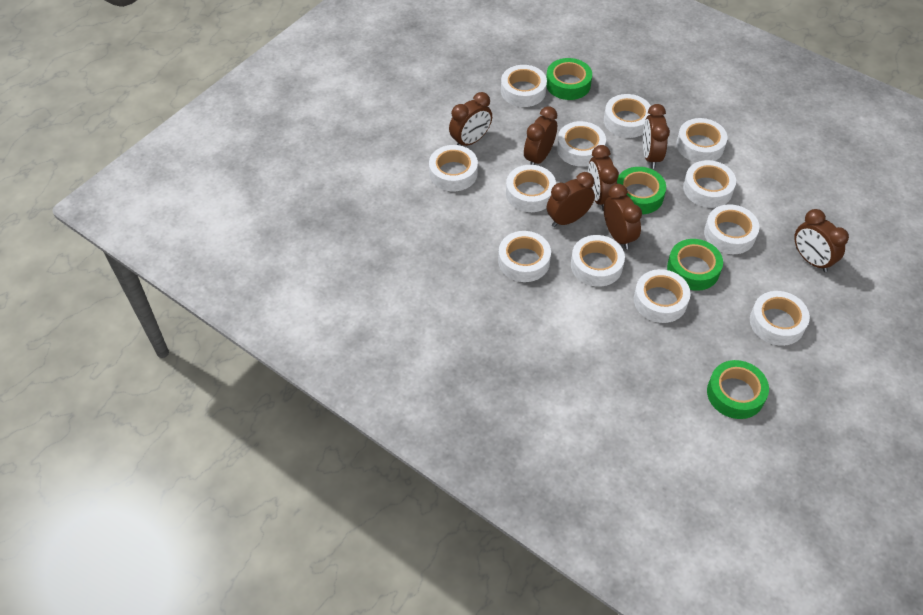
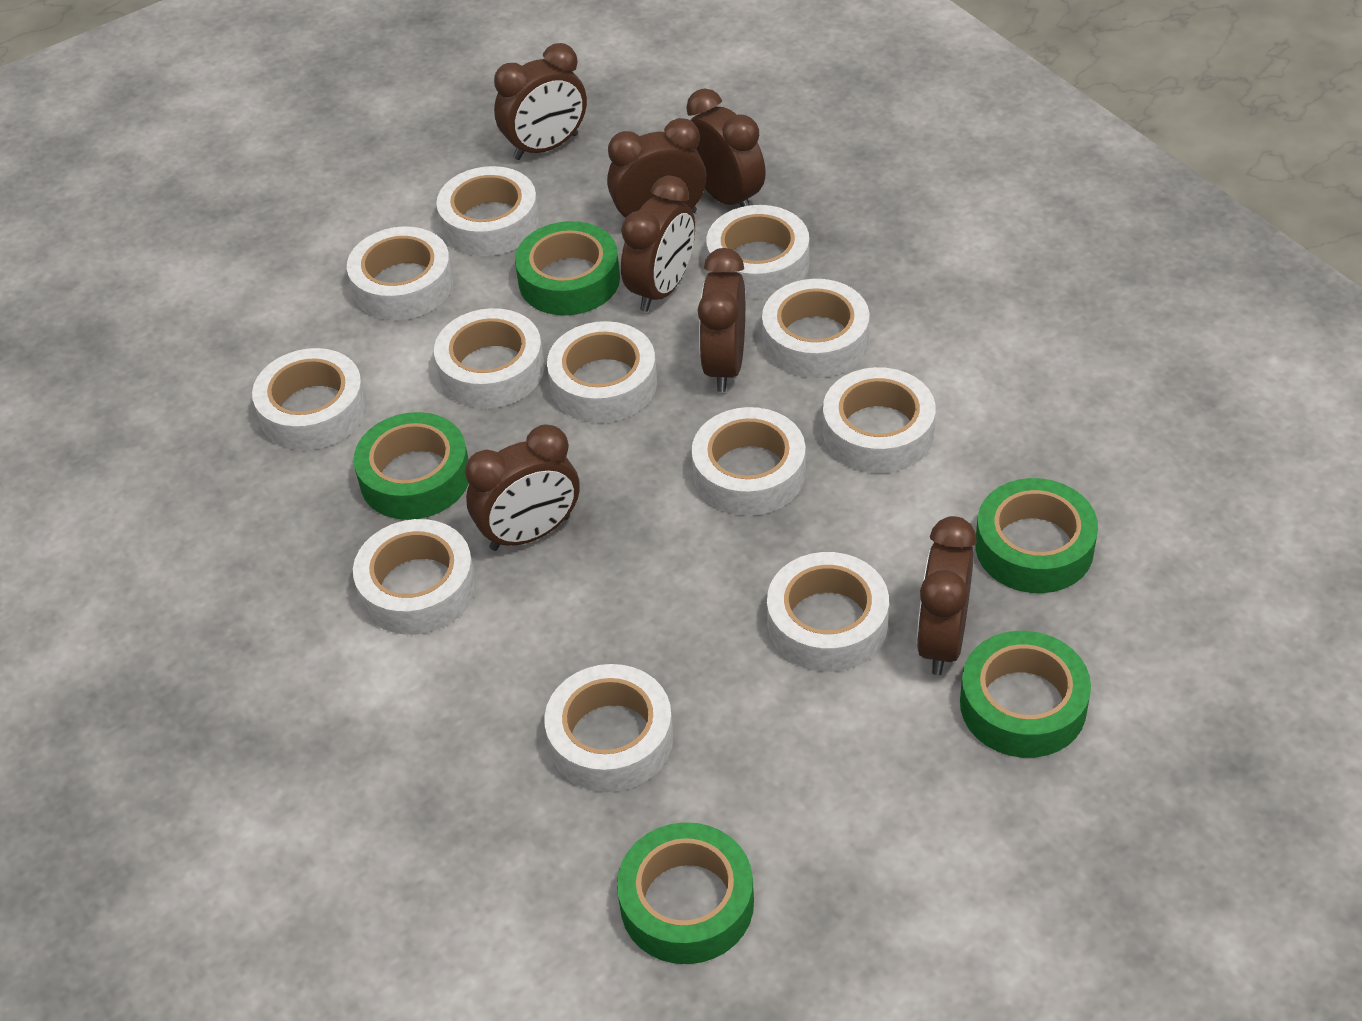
green tape: 4 -> 5

